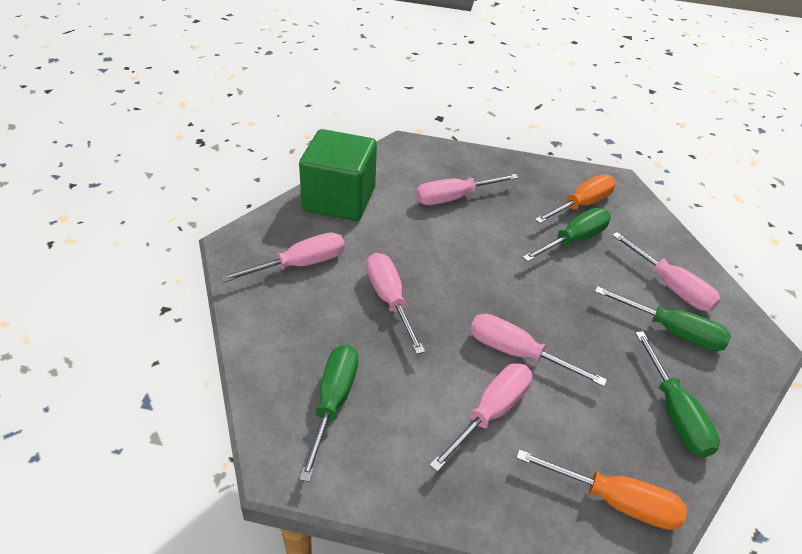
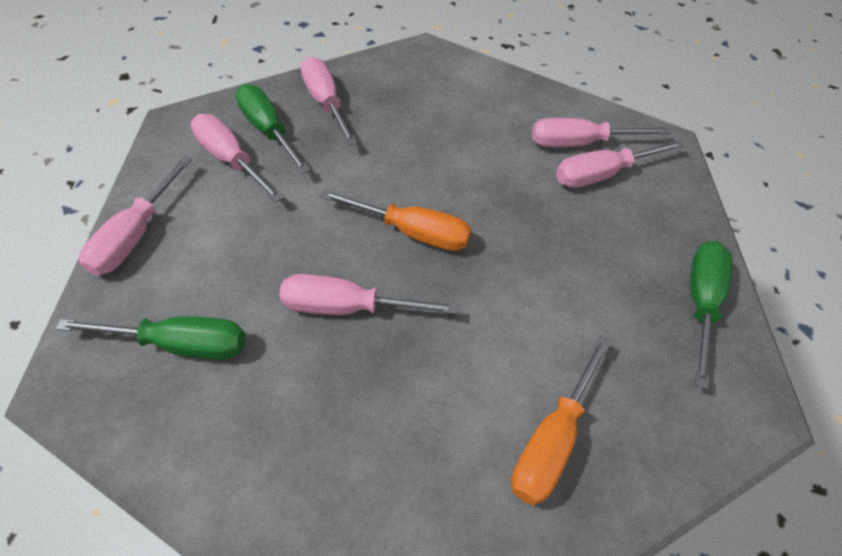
green cube: 1 -> 0
green screwdriver: 4 -> 3

